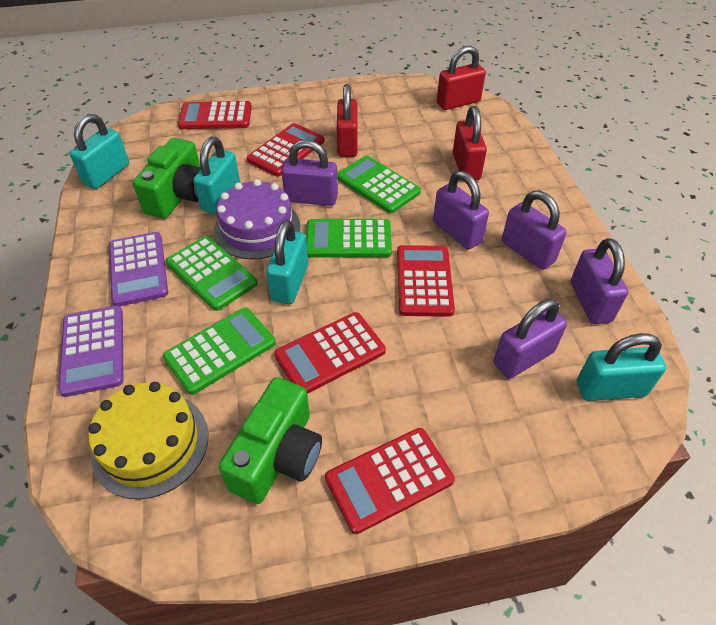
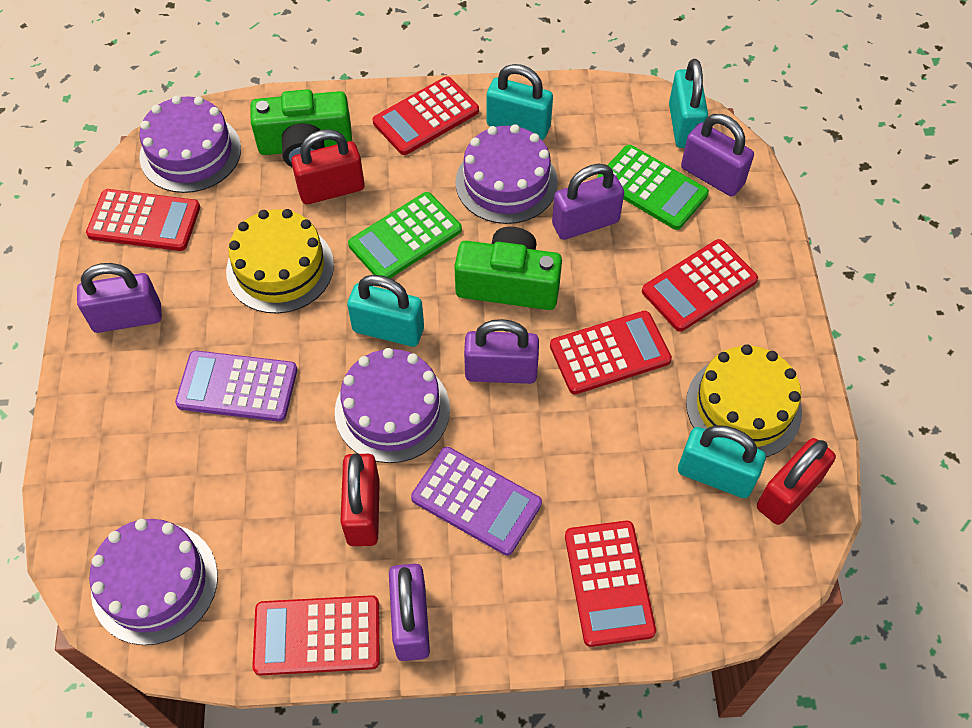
green calculator: 4 -> 2
purple cake: 1 -> 4
red calculator: 5 -> 6
yellow cake: 1 -> 2

